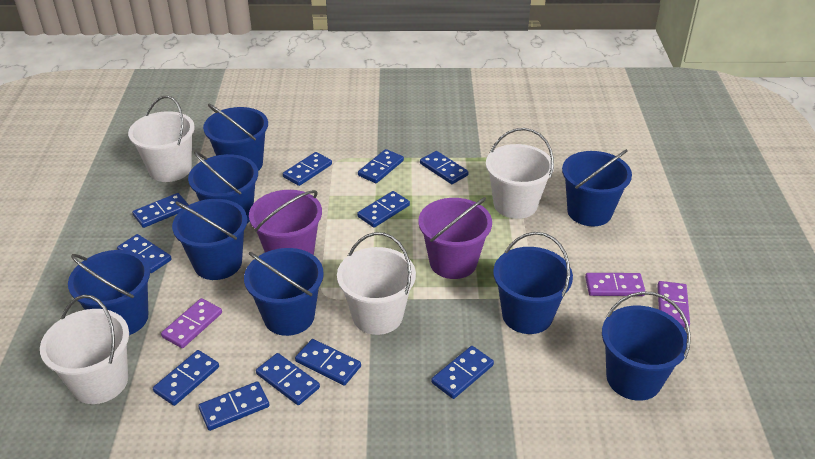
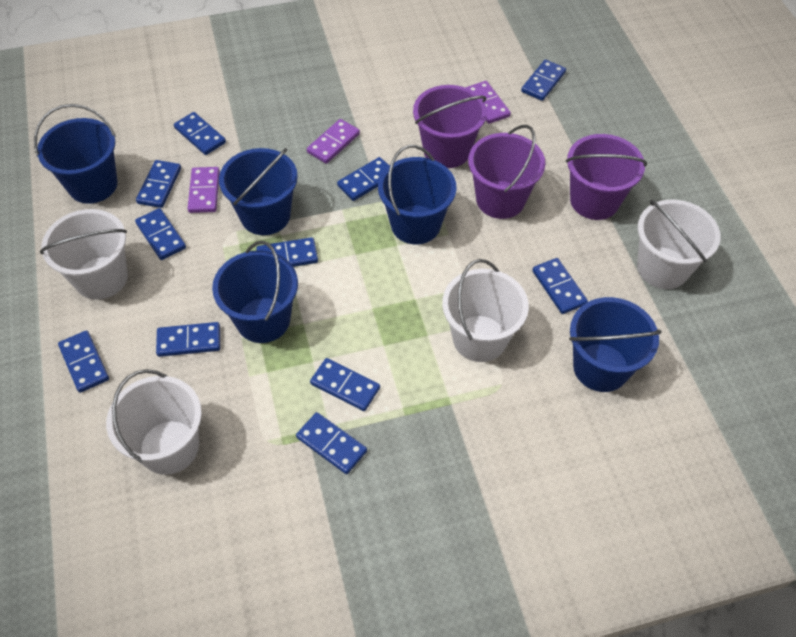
blue bucket: 8 -> 5
purple bucket: 2 -> 3

